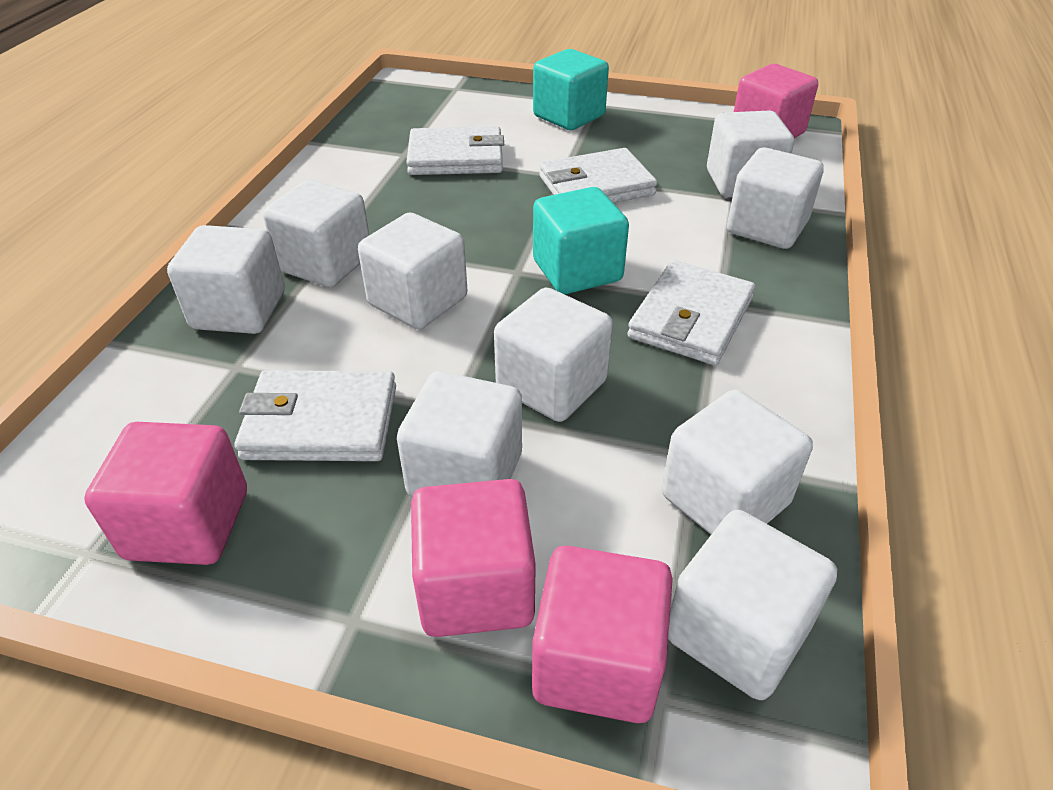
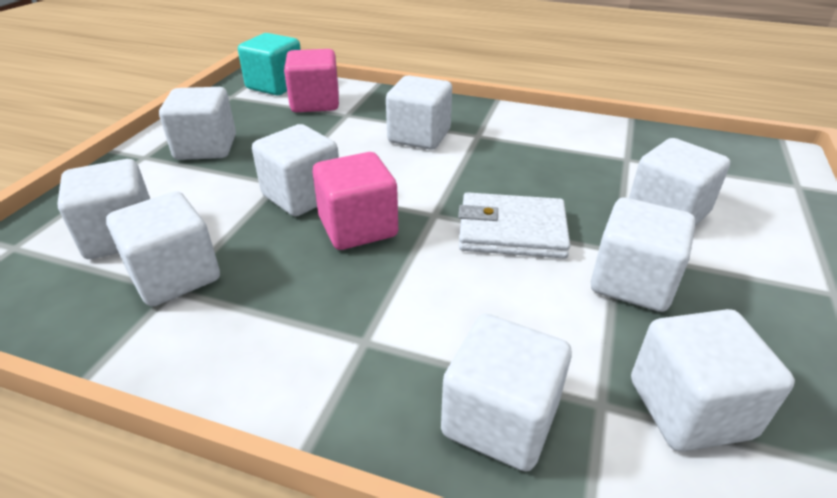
pink cube: 4 -> 2
turquoise cube: 2 -> 1
white wallet: 4 -> 1

